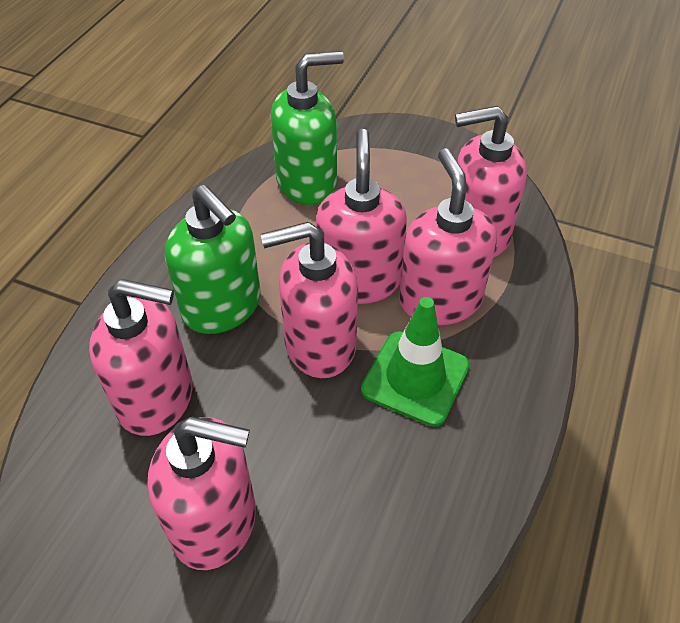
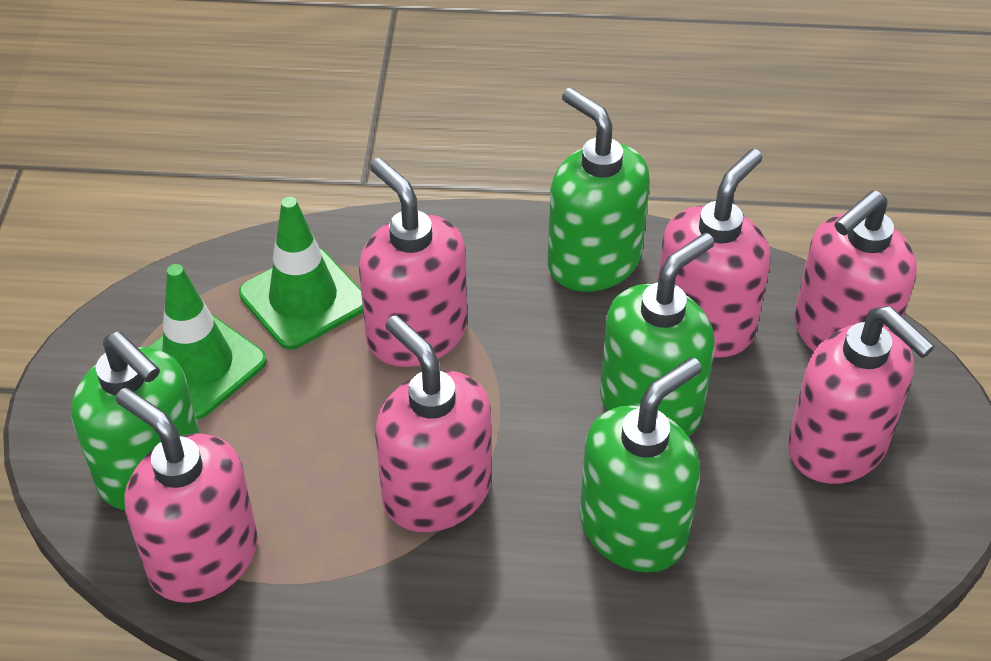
green soap dispenser: 2 -> 4
green traffic cone: 1 -> 2

